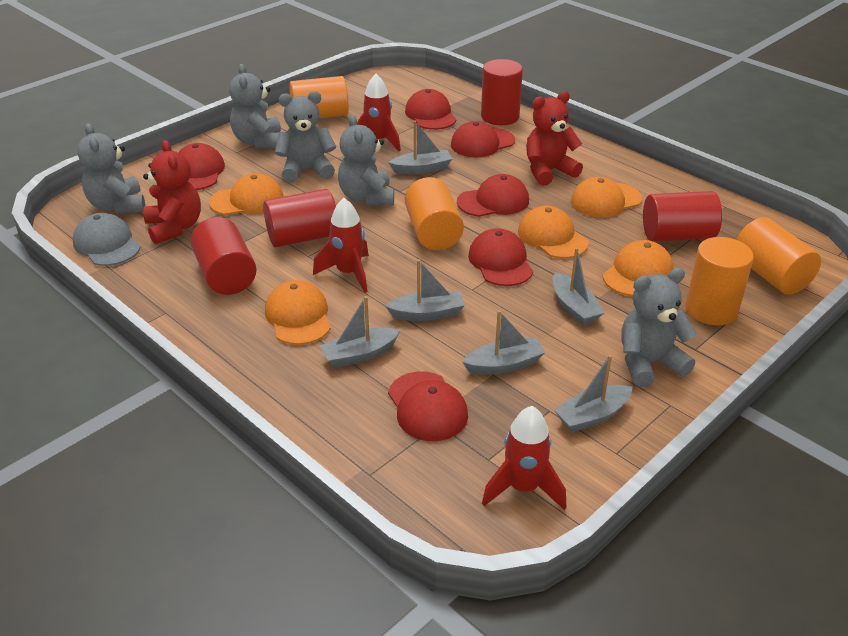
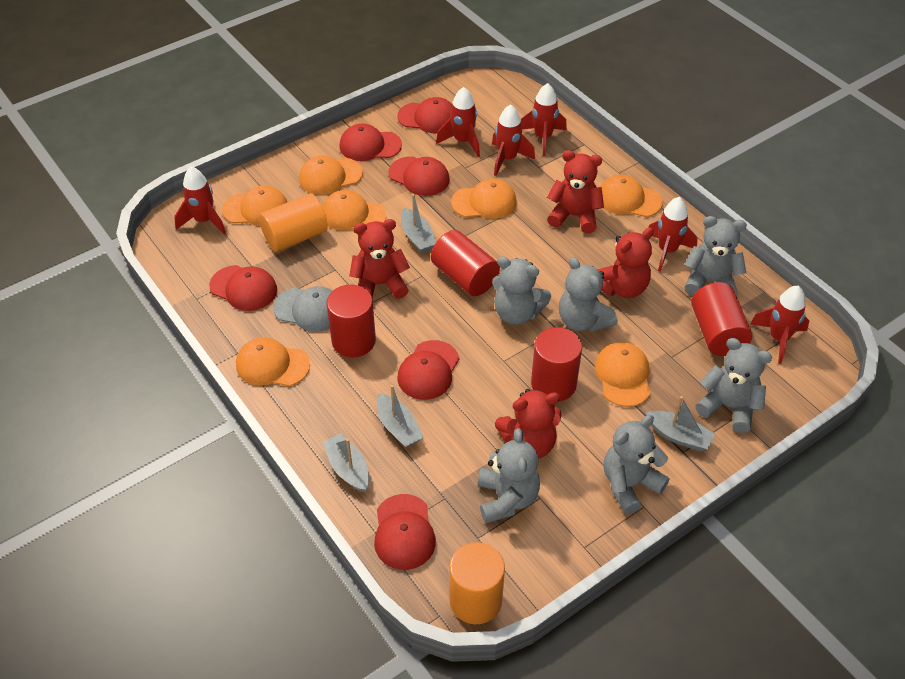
grey boat: 6 -> 4
grey teddy bear: 5 -> 6
orange cap: 5 -> 7
orange cylinder: 4 -> 2
red rocket: 3 -> 6
red teddy bear: 2 -> 4

